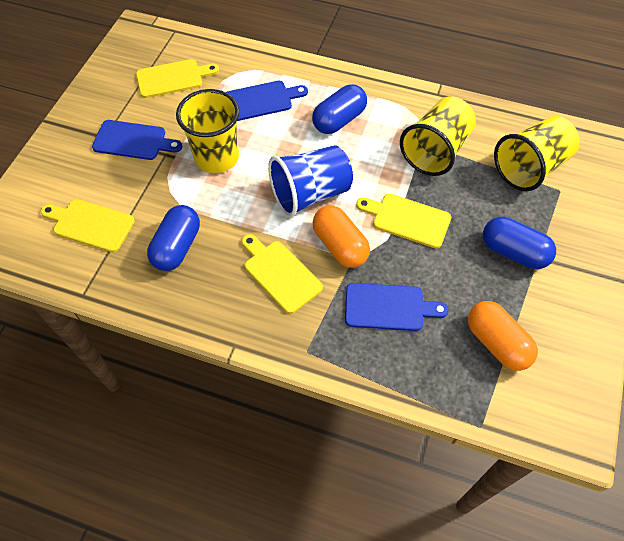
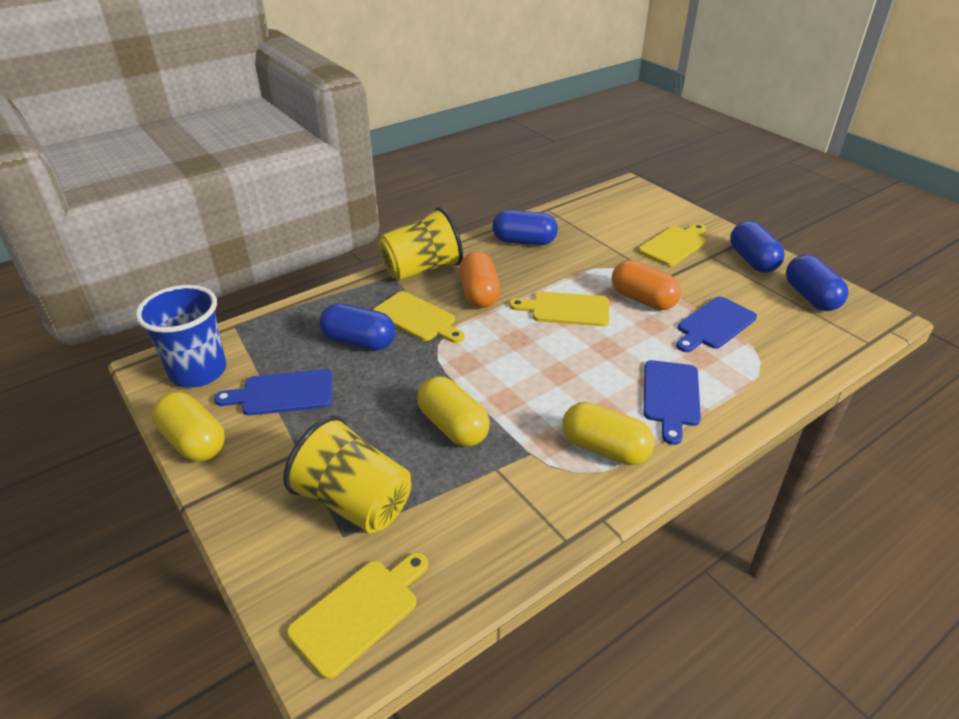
blue capsule: 3 -> 4
yellow capsule: 0 -> 3
yellow cup: 3 -> 2

